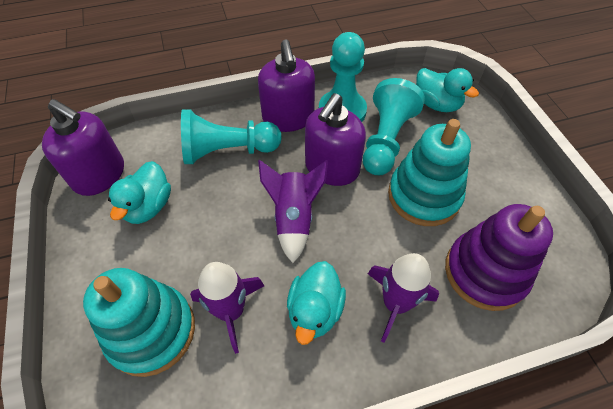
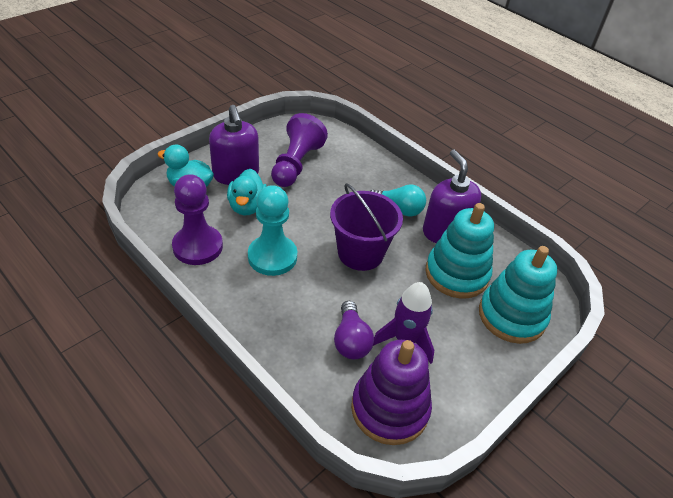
purple bucket: 0 -> 1
purple light bulb: 0 -> 1
purple pawn: 0 -> 2
purple rocket: 3 -> 1
purple soap dispenser: 3 -> 2
turquoise duck: 3 -> 2
turquoise light bulb: 0 -> 1
turquoise pawn: 3 -> 1

